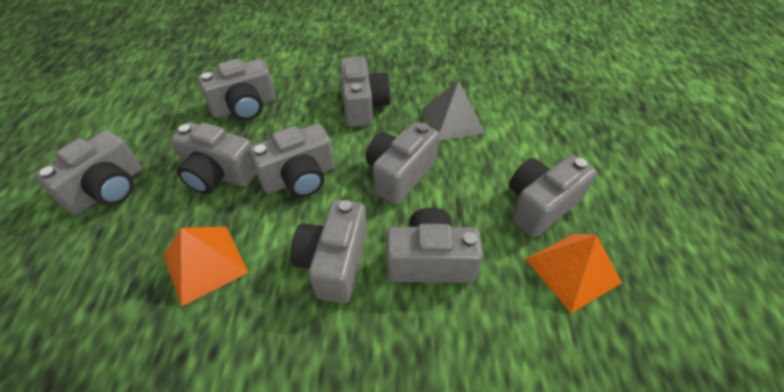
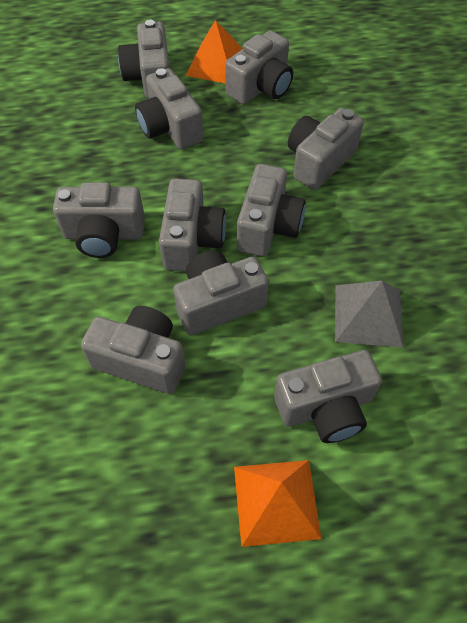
grey camera: 9 -> 10

